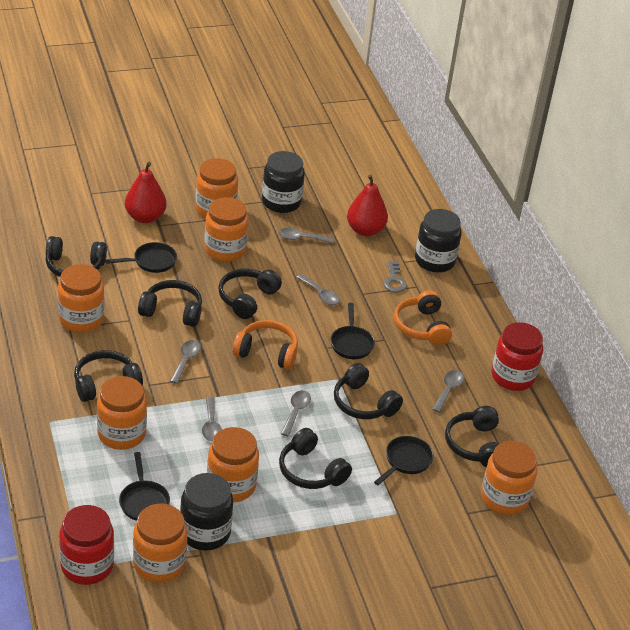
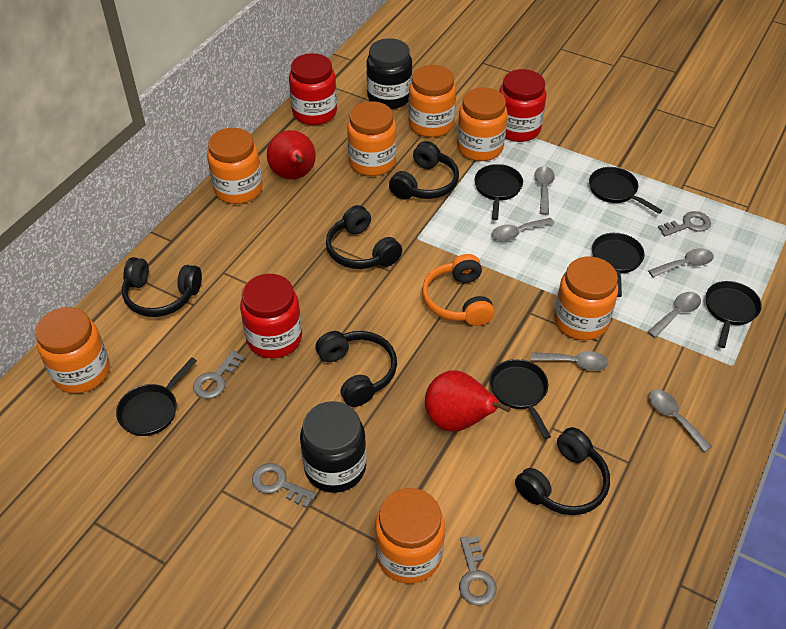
black headphones: 7 -> 5
black jar: 3 -> 2
black pan: 4 -> 6
grey key: 1 -> 4
orange headphones: 2 -> 1
red jar: 2 -> 3

